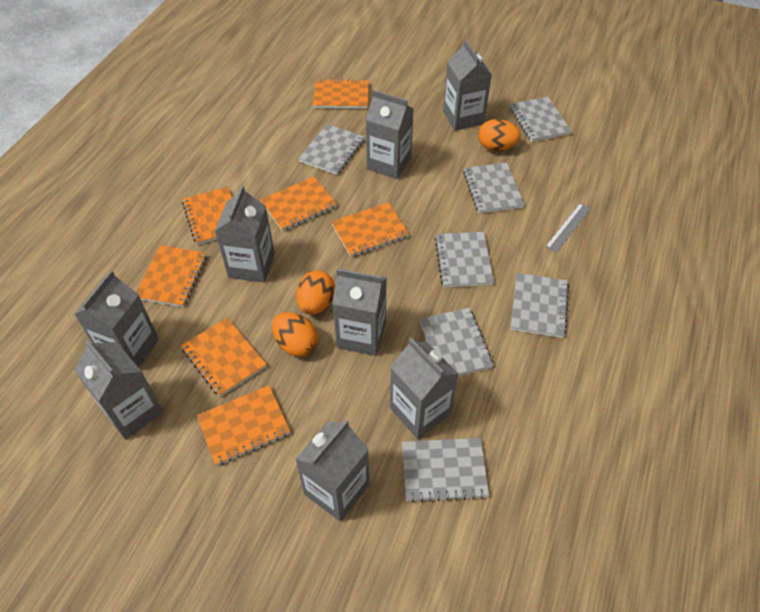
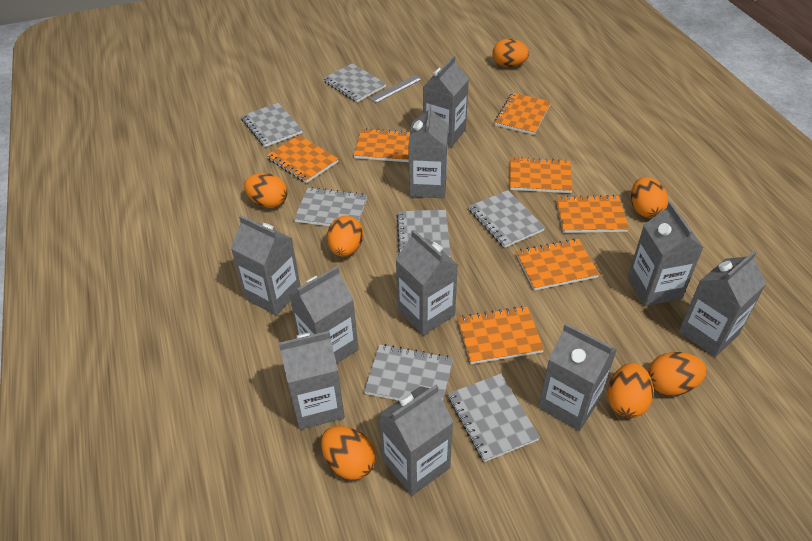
grey carton: 8 -> 10
orange egg: 3 -> 7

